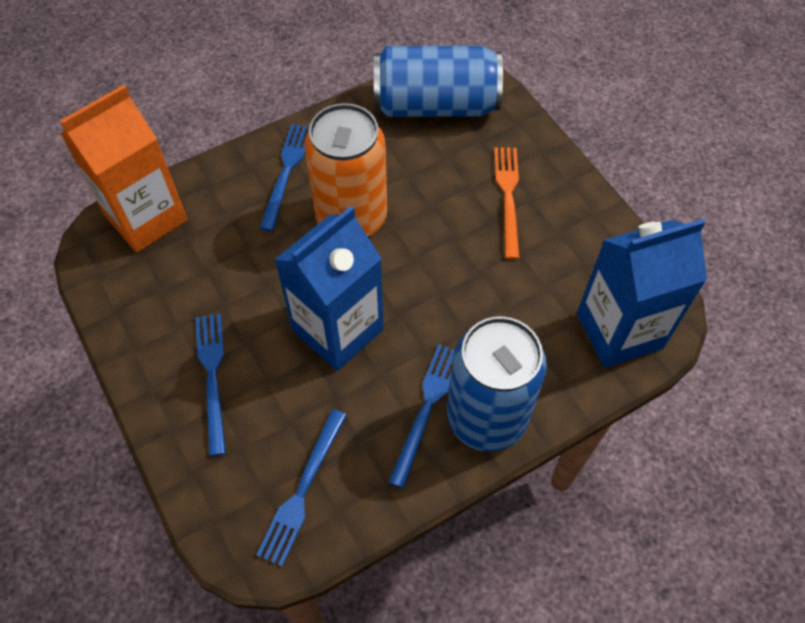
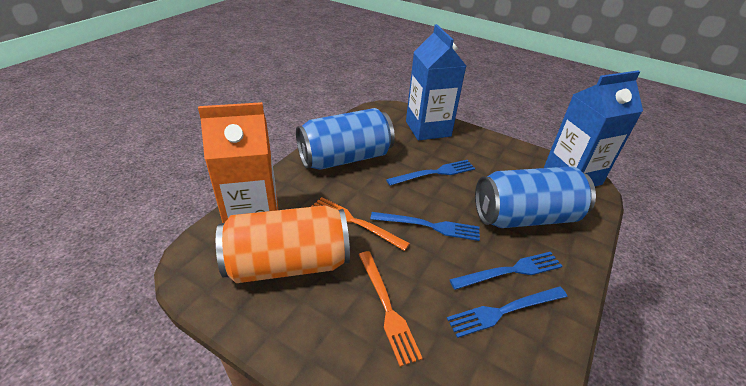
orange fork: 1 -> 2

